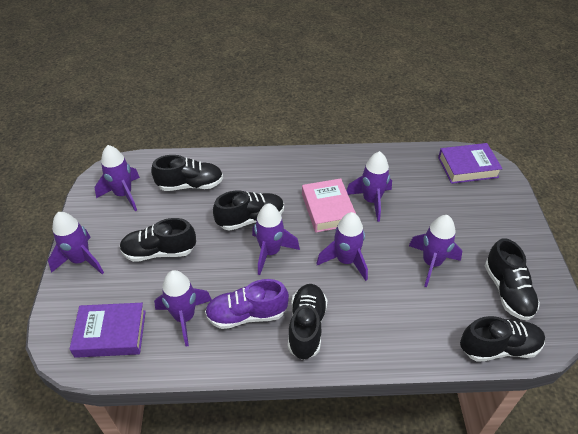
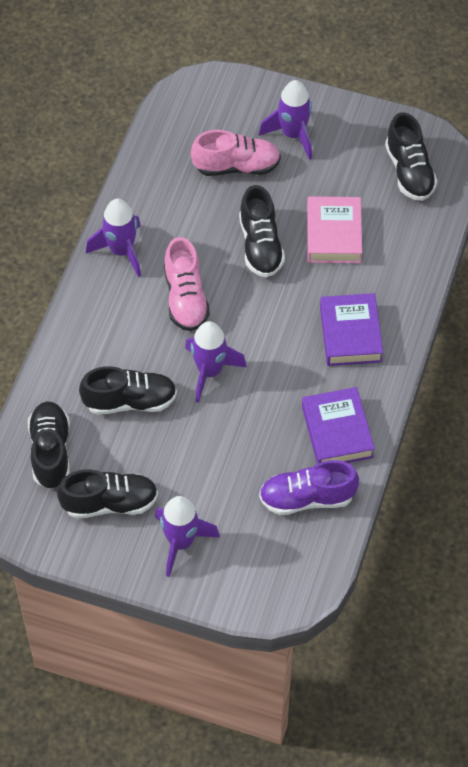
black shoe: 6 -> 5
pink shoe: 0 -> 2
purple rocket: 7 -> 4

